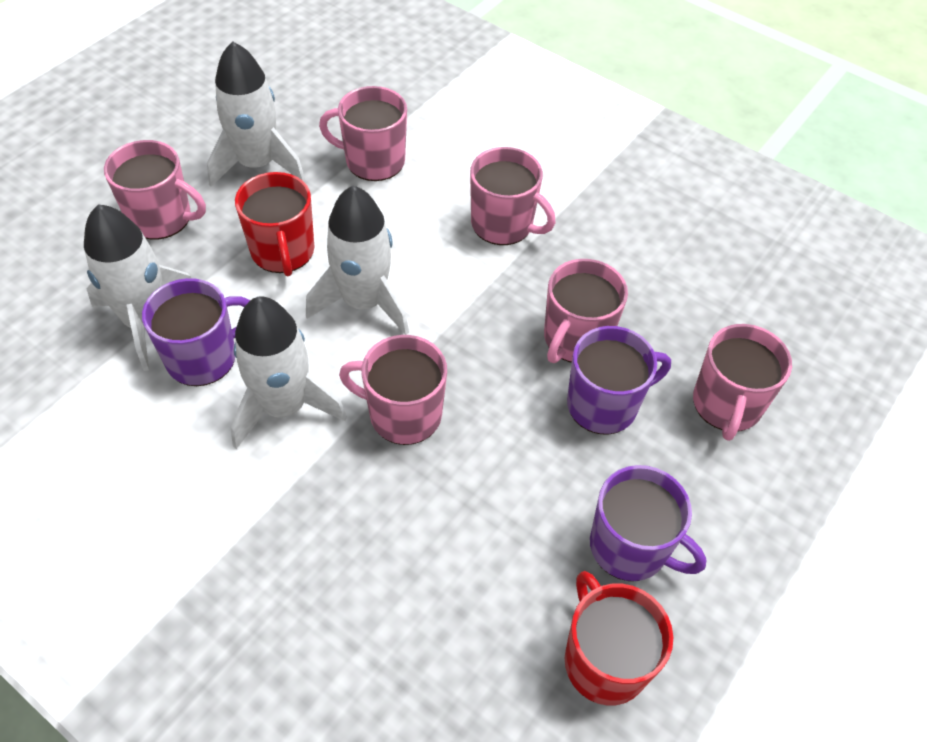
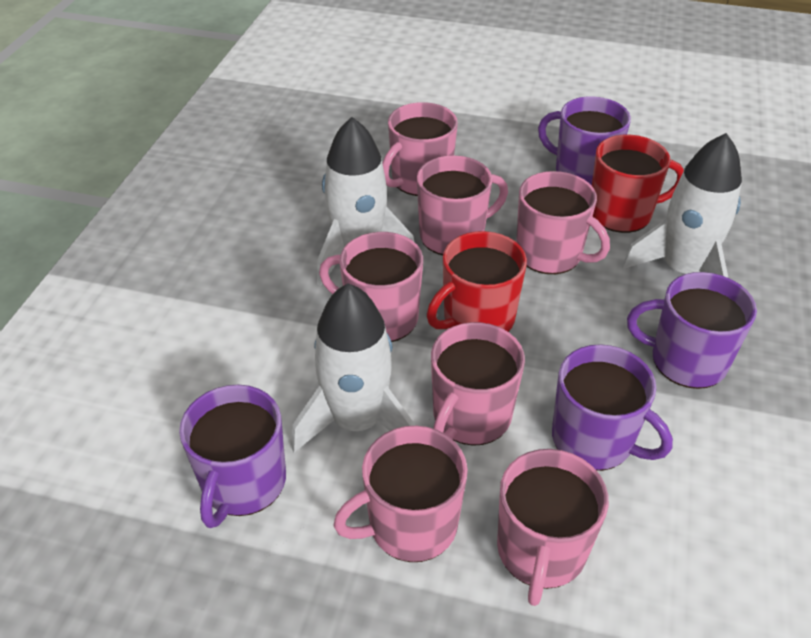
pink mug: 6 -> 7
purple mug: 3 -> 4
white rocket: 4 -> 3

